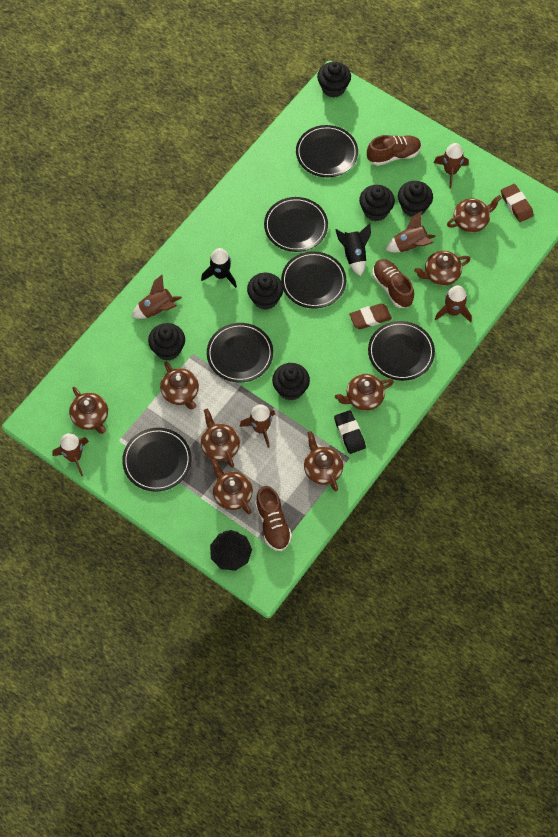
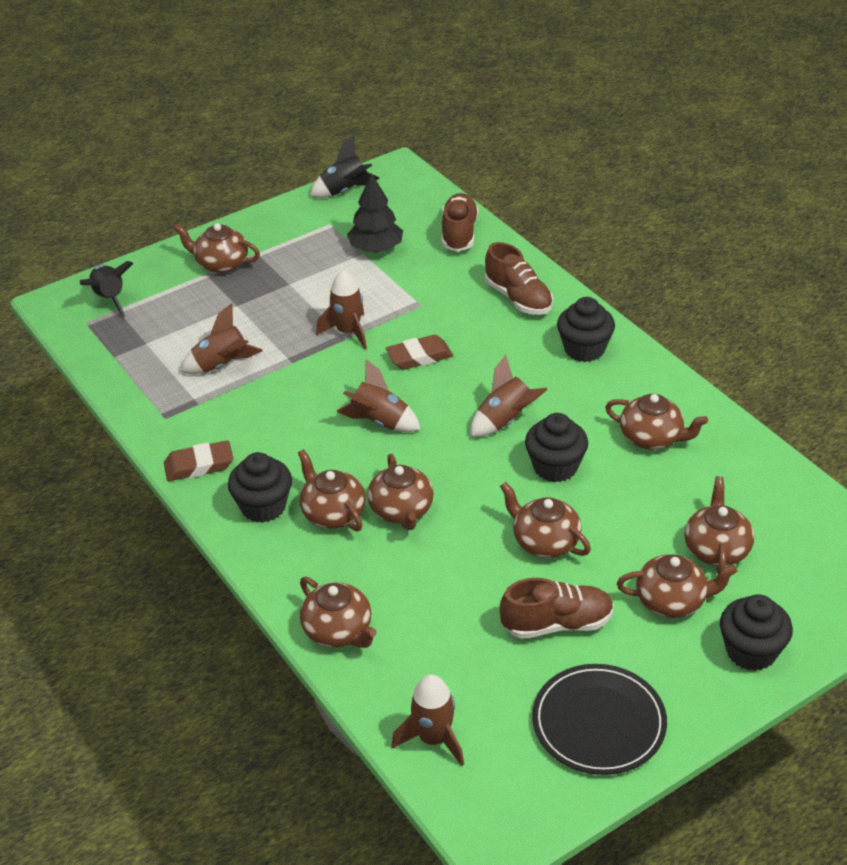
black cupcake: 6 -> 4
black eraser: 1 -> 0
black plate: 6 -> 1
brown rocket: 6 -> 5

